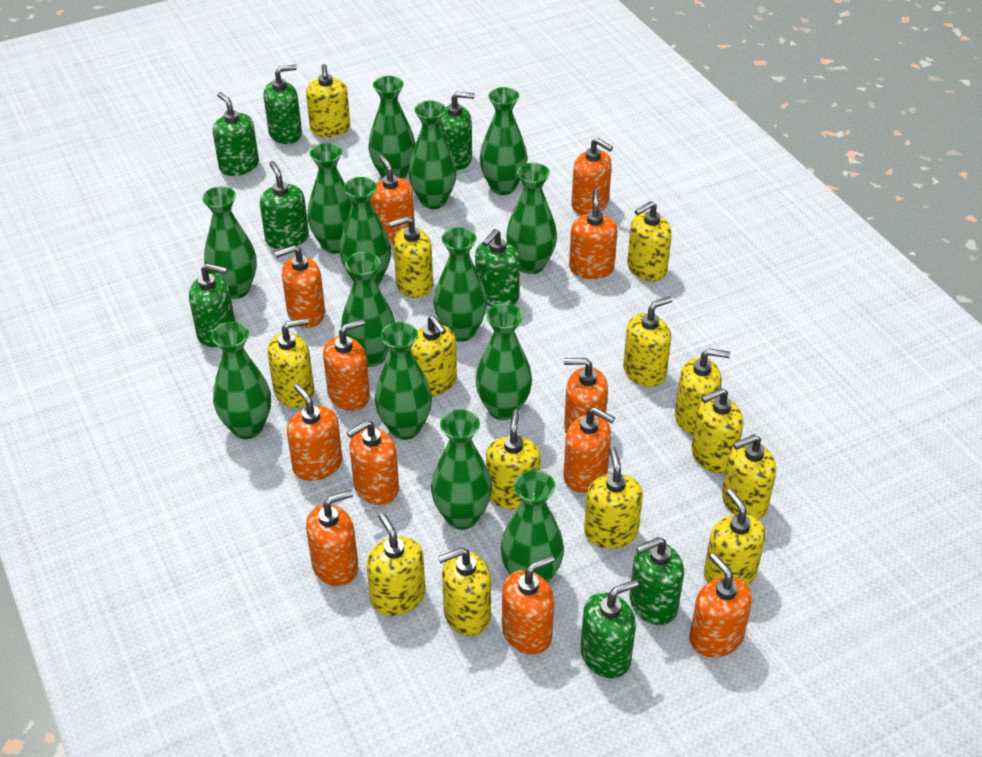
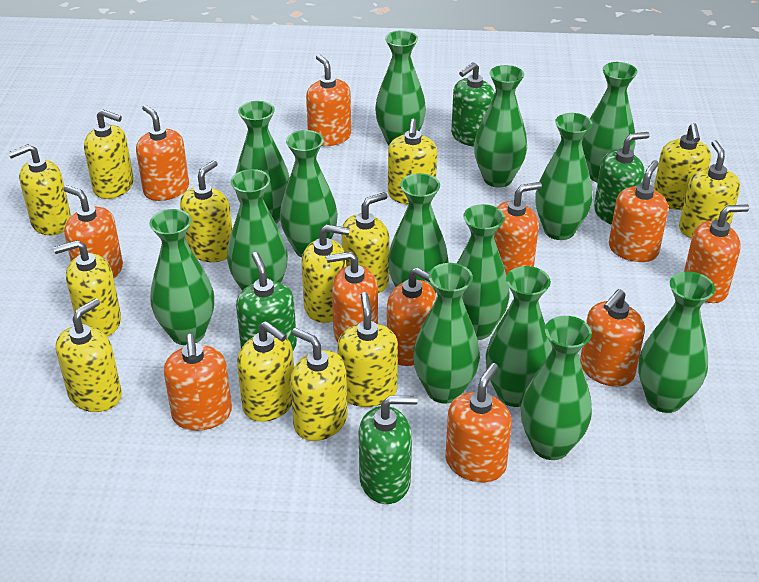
green soap dispenser: 8 -> 4
orange soap dispenser: 12 -> 11
yellow soap dispenser: 14 -> 13

